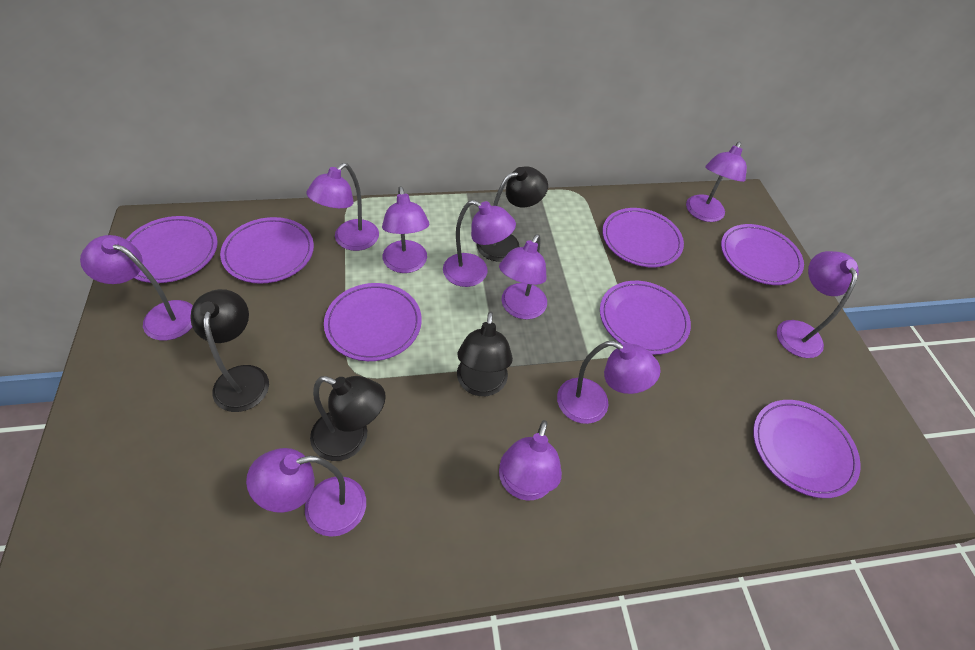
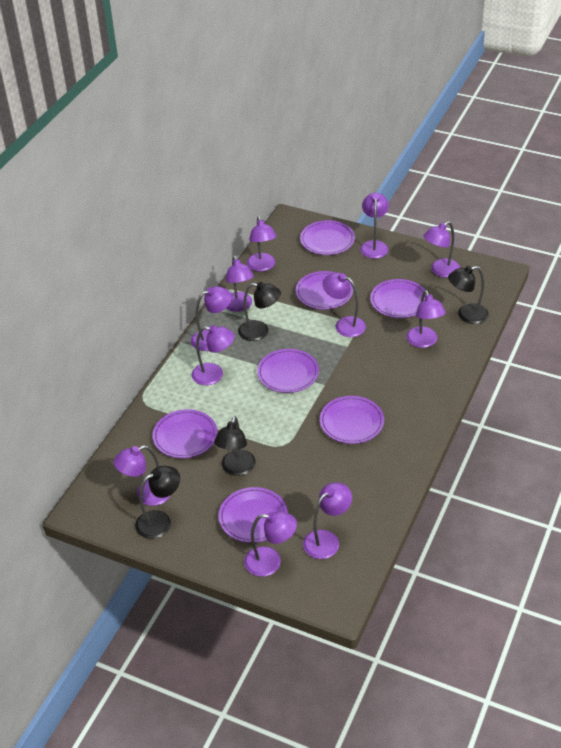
purple lamp: 10 -> 11

